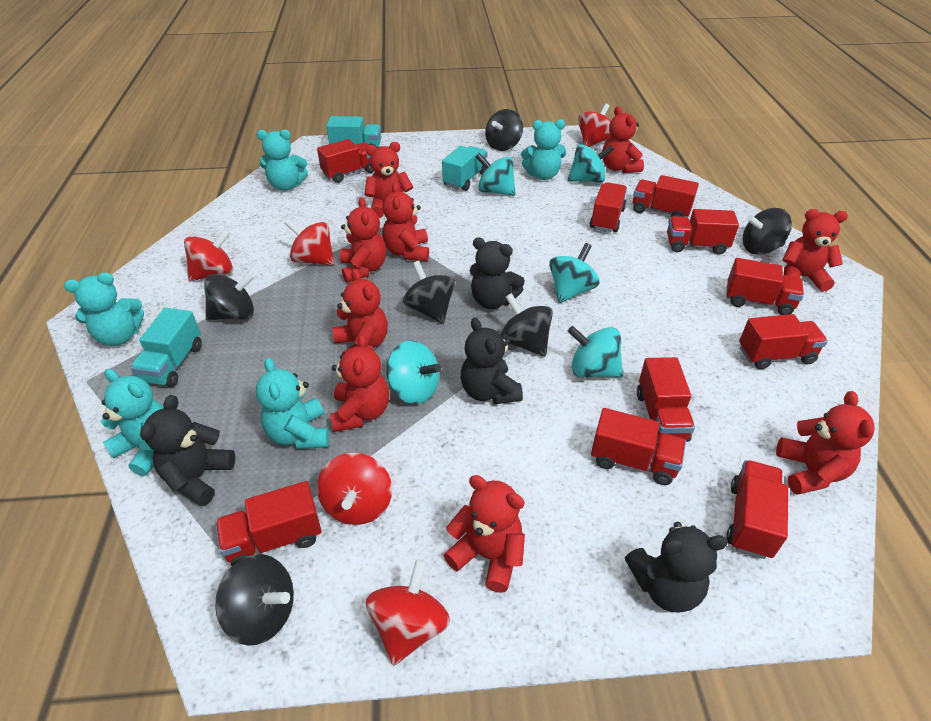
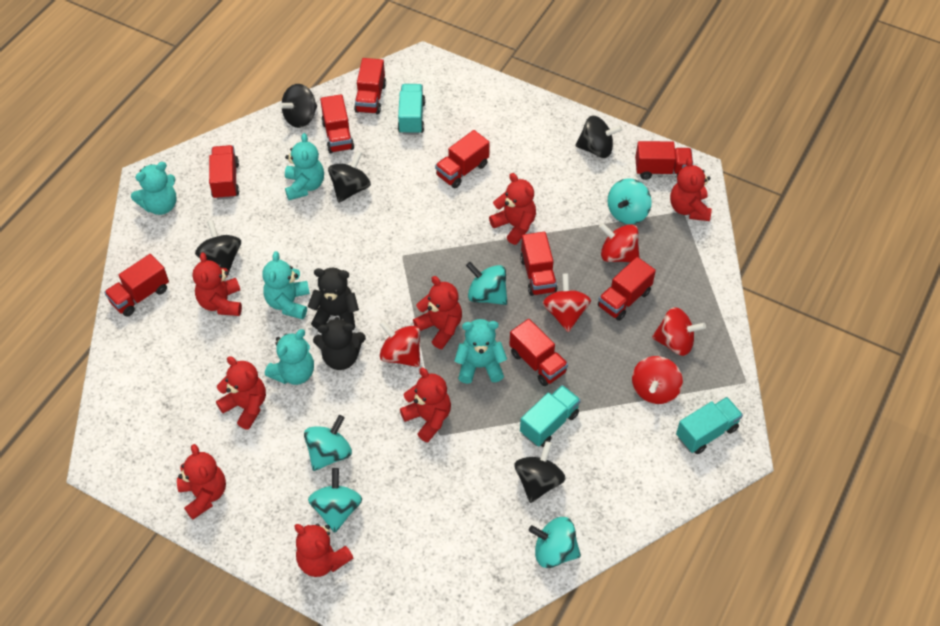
black spinning top: 6 -> 5
black teddy bear: 4 -> 2
red teddy bear: 9 -> 8
red truck: 10 -> 9

